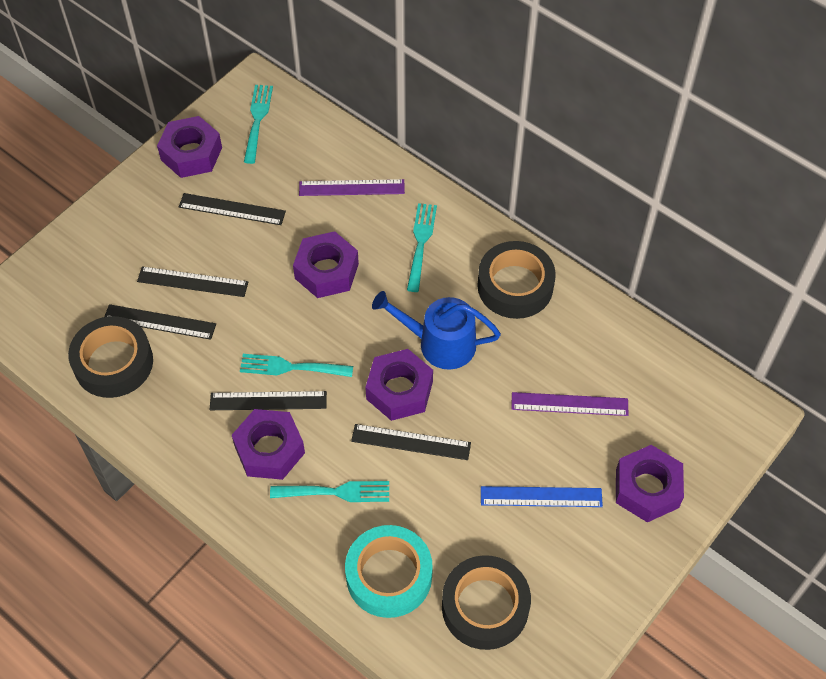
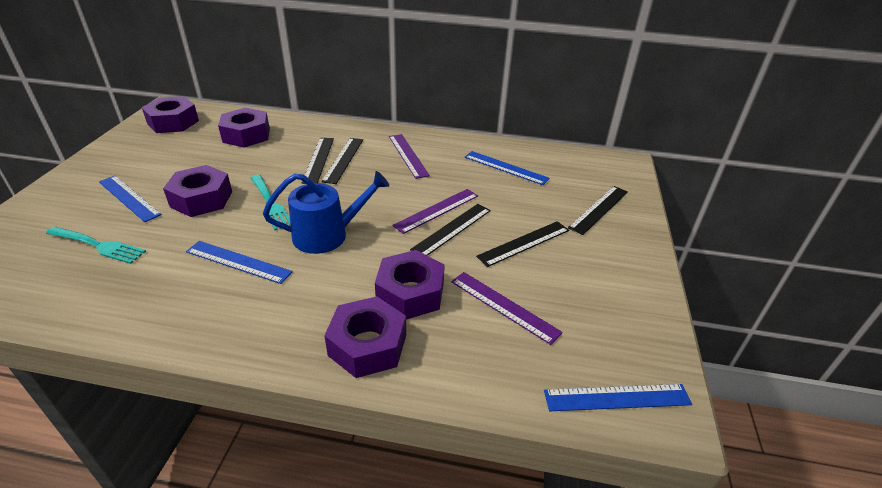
black tape: 3 -> 0
blue ruler: 1 -> 4
purple ruler: 2 -> 3
turquoise fork: 4 -> 2
turquoise tape: 1 -> 0

